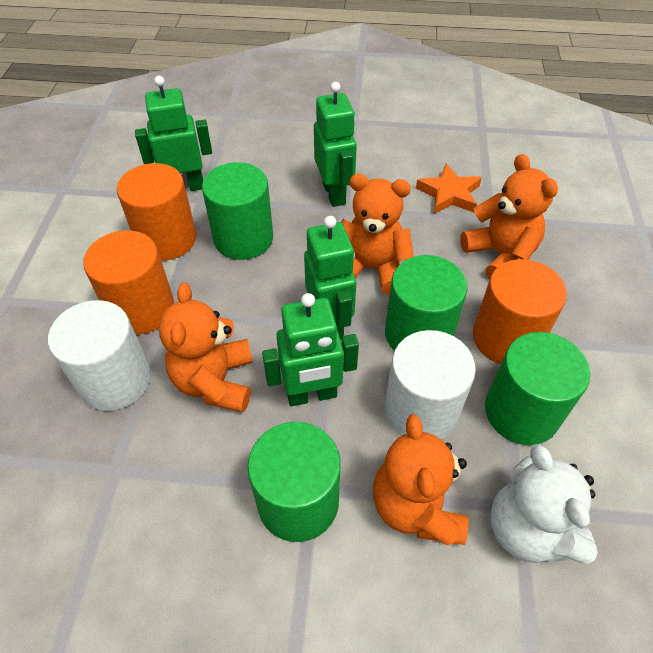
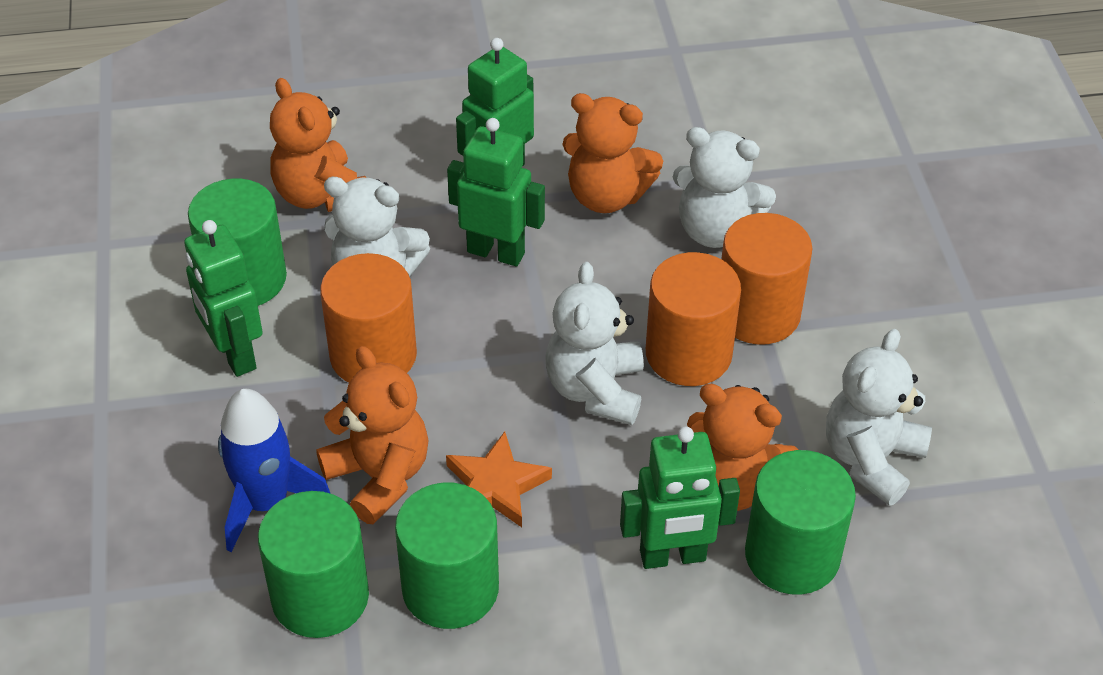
blue rocket: 0 -> 1
white cylinder: 2 -> 0
white teddy bear: 1 -> 4

